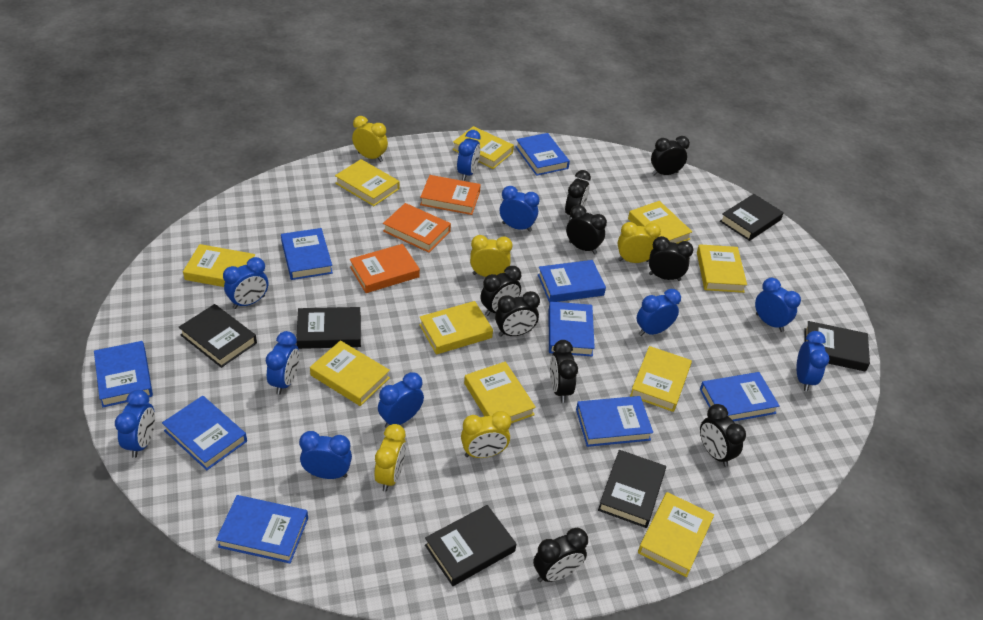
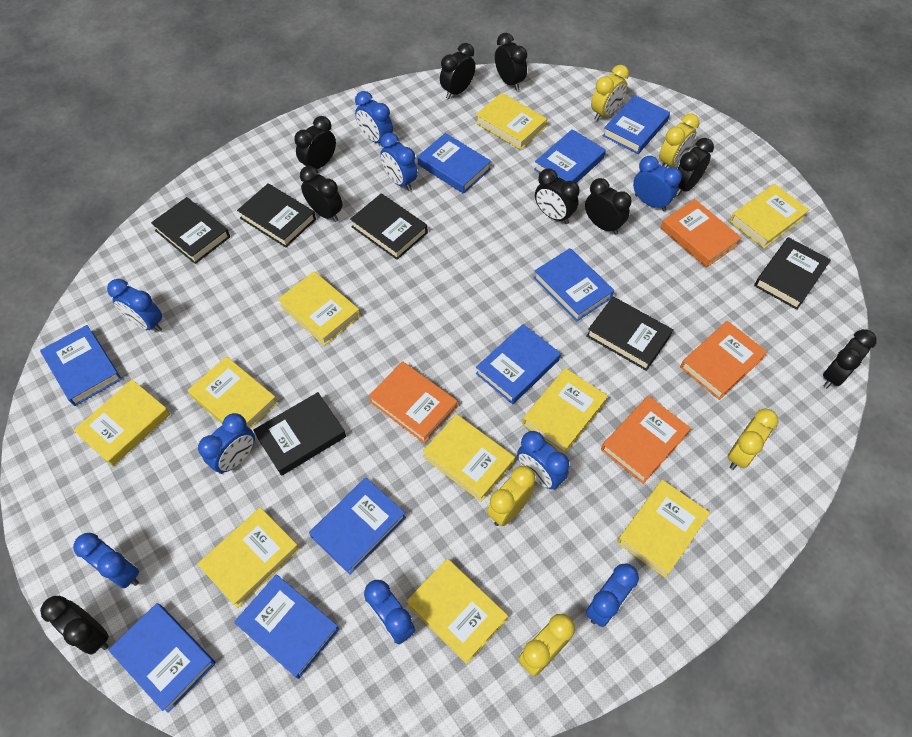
blue clock: 10 -> 9
orange book: 3 -> 4

